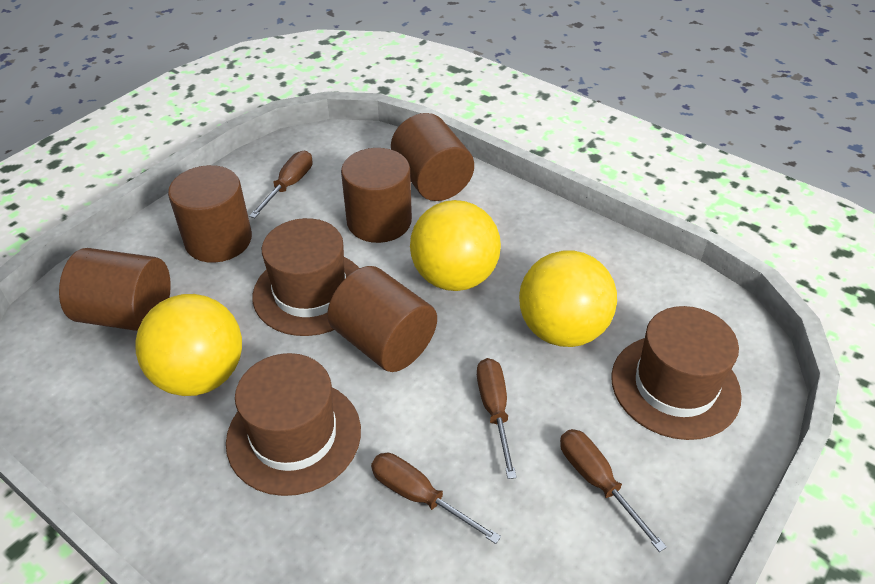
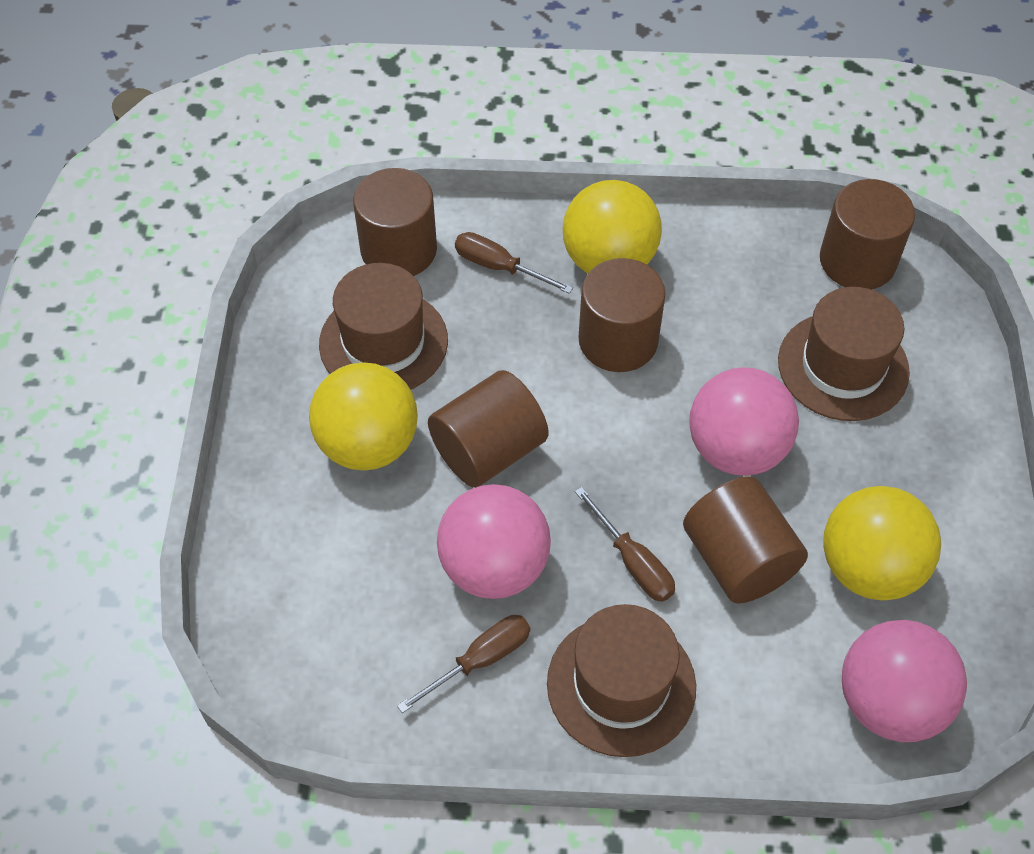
brown screwdriver: 4 -> 3
pink ball: 0 -> 3

